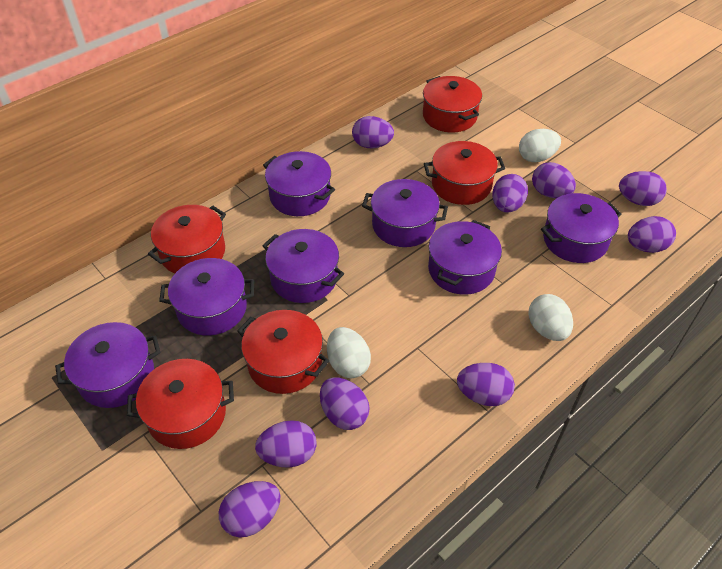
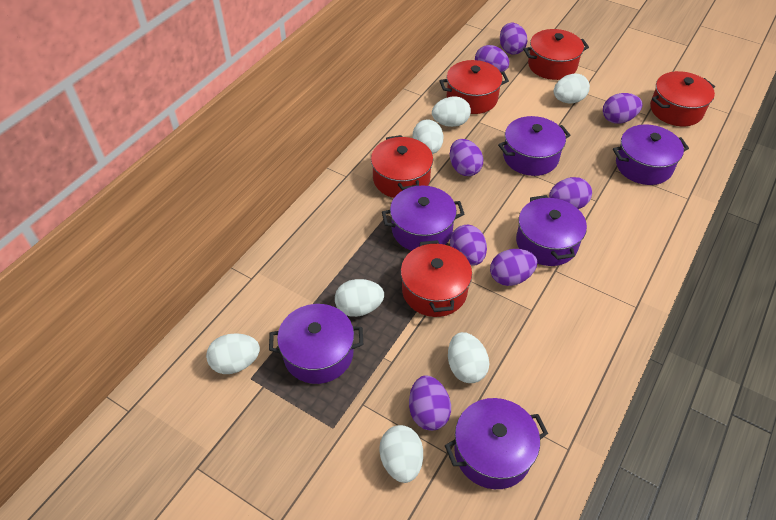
purple egg: 9 -> 8
purple pot: 7 -> 6
white egg: 3 -> 7

